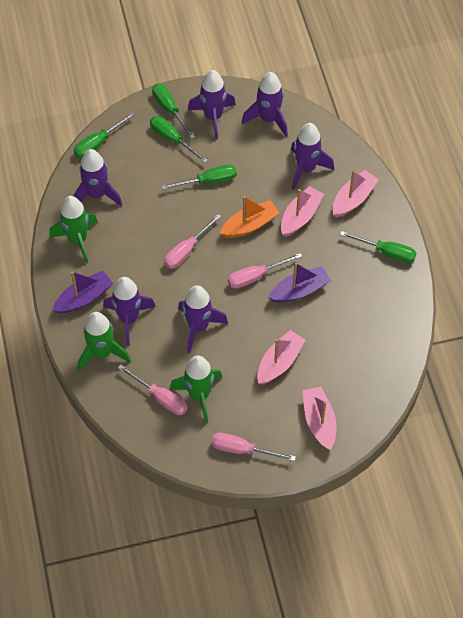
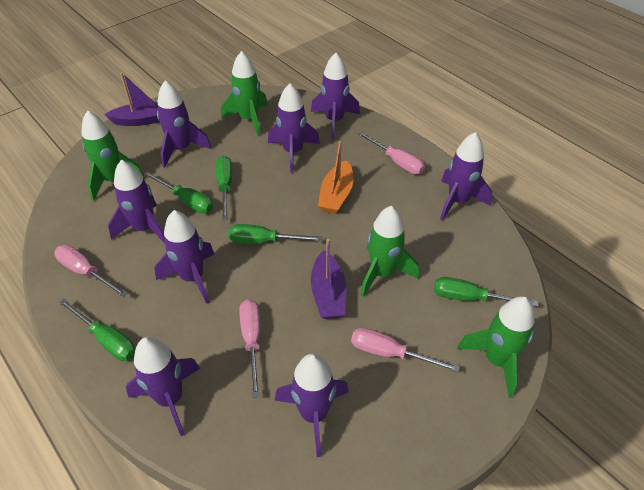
green rocket: 3 -> 4
pink boat: 4 -> 0
purple rocket: 6 -> 8

